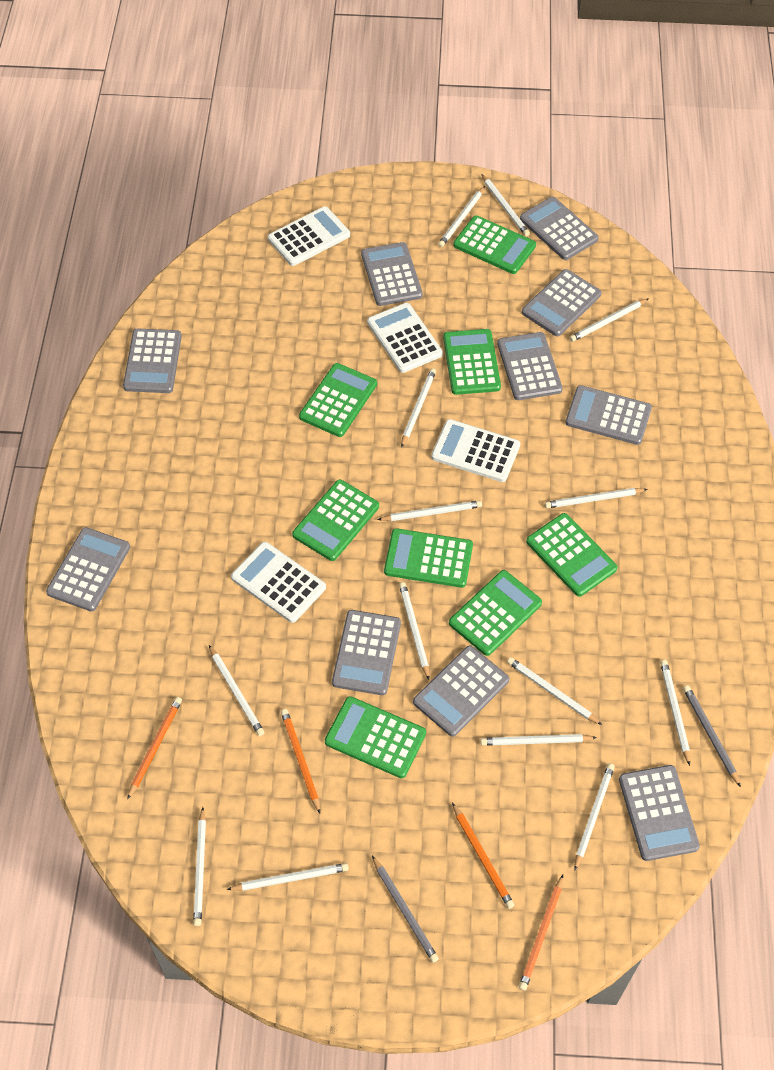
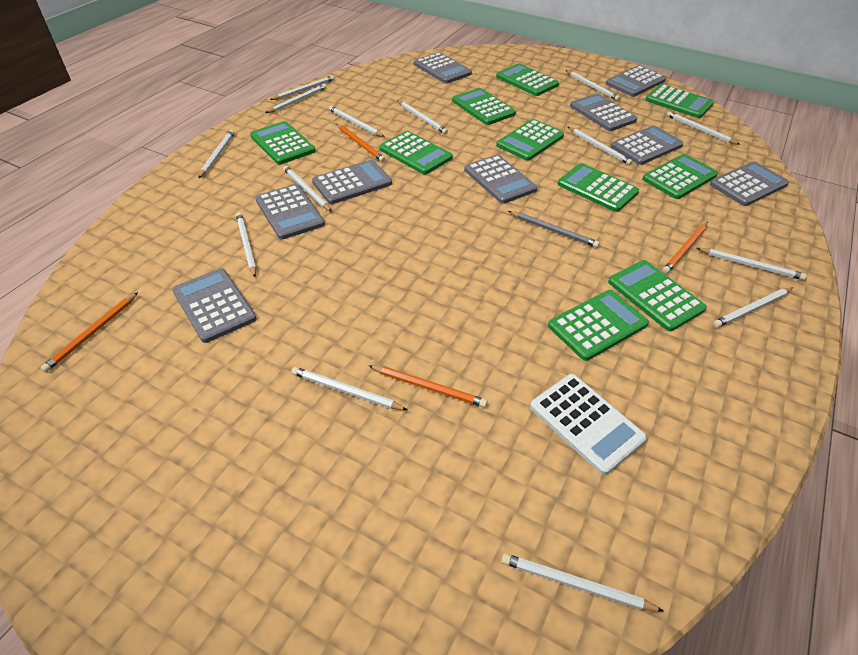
green calculator: 8 -> 10
grey calculator: 10 -> 9
grey pencil: 2 -> 1
white calculator: 4 -> 1

